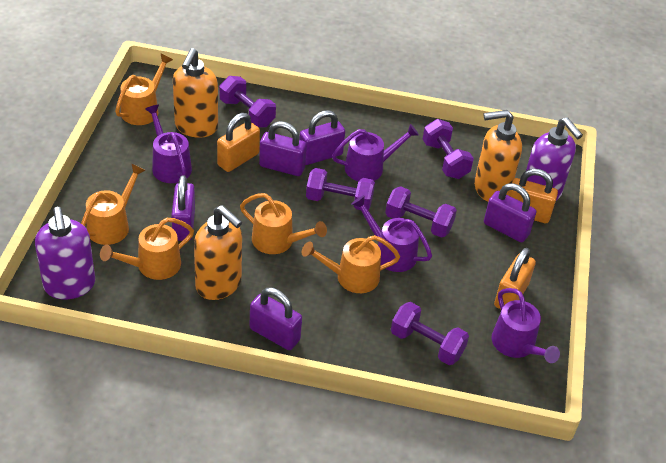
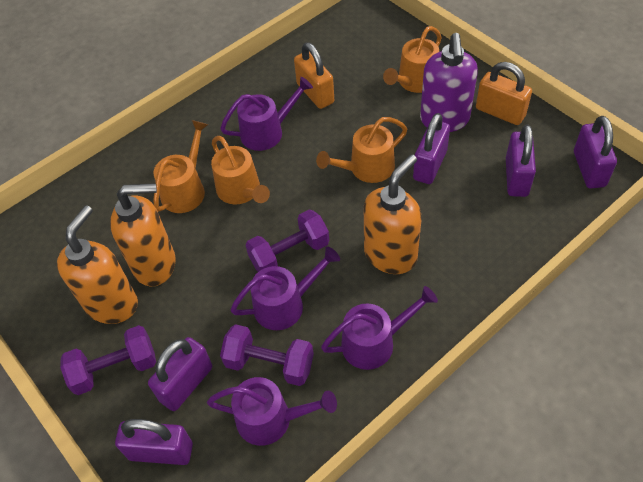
orange padlock: 3 -> 2
orange watering can: 5 -> 4
purple dumbbell: 5 -> 3
purple soap dispenser: 2 -> 1

